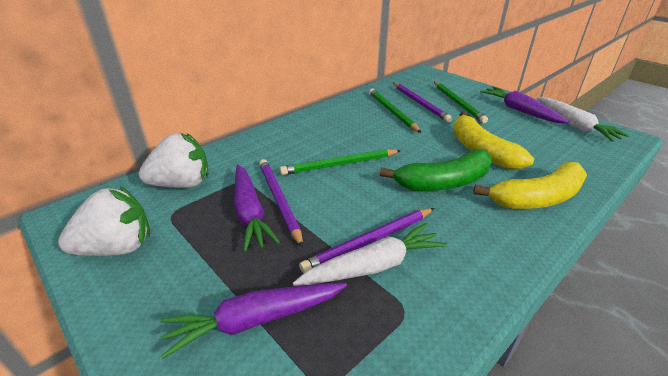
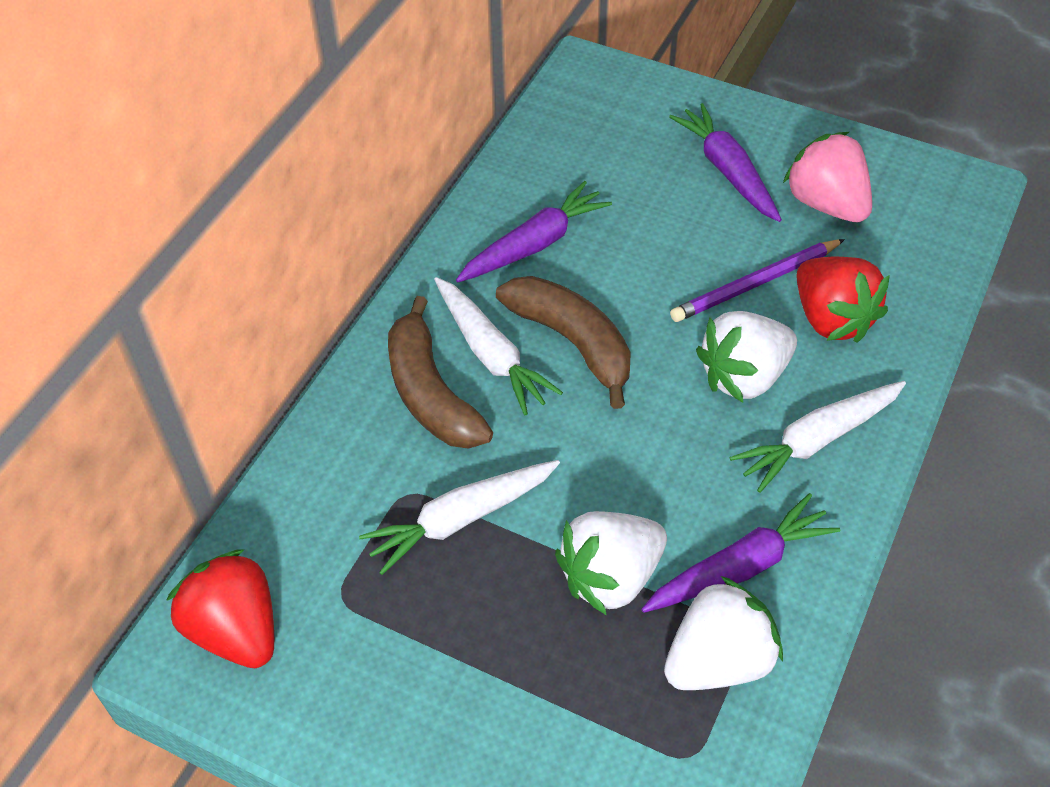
brown banana: 0 -> 2
green banana: 1 -> 0
green pencil: 3 -> 0
pink strawberry: 0 -> 1
purple pencil: 3 -> 1
red strawberry: 0 -> 2
white carrot: 2 -> 3
white strawberry: 2 -> 3
yellow banana: 2 -> 0

